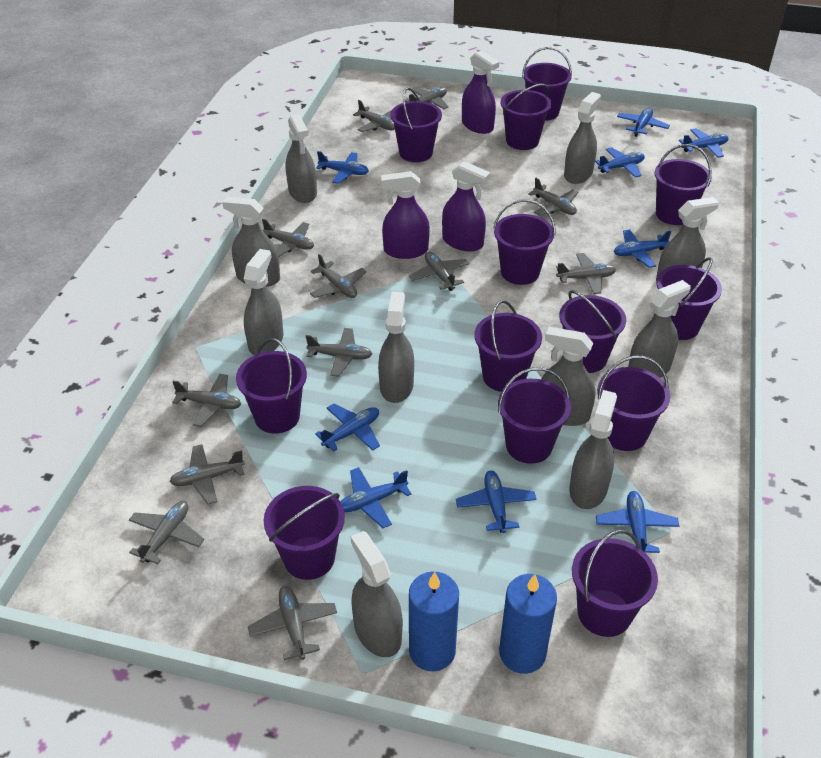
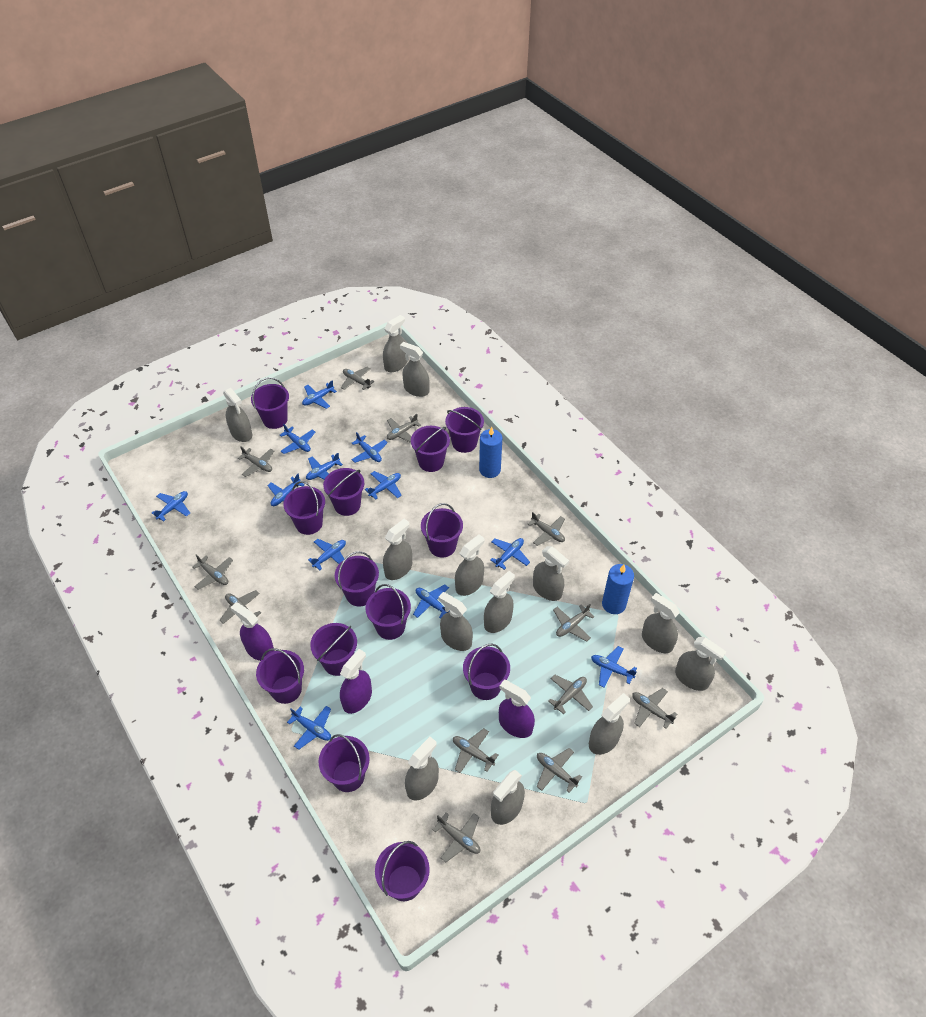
blue plane: 9 -> 12
grey spray bottle: 10 -> 13

